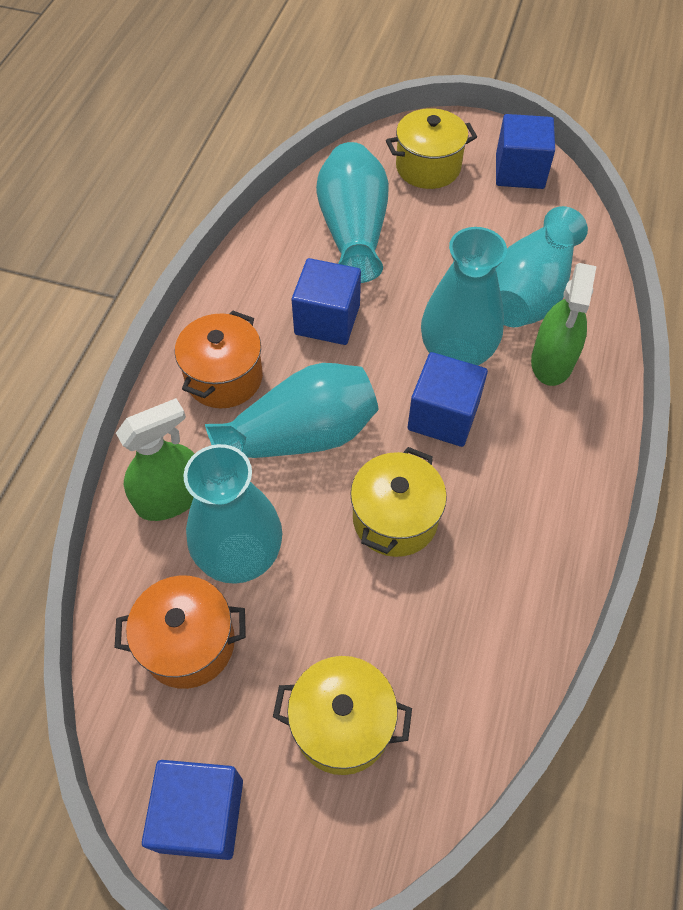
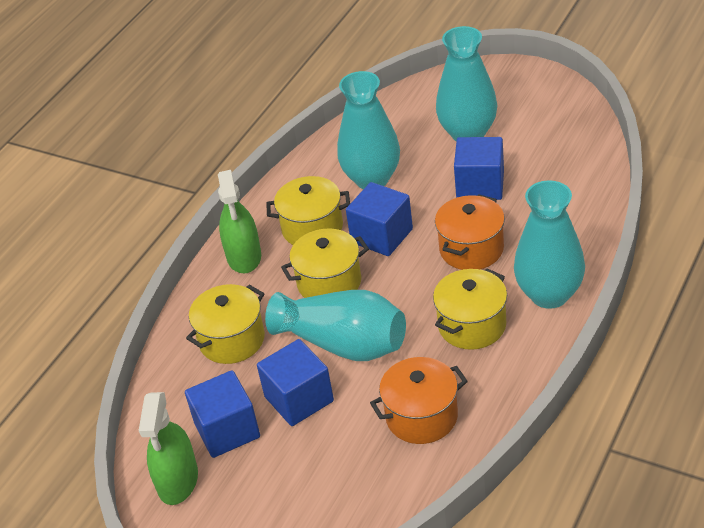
turquoise vase: 5 -> 4
yellow pot: 3 -> 4

